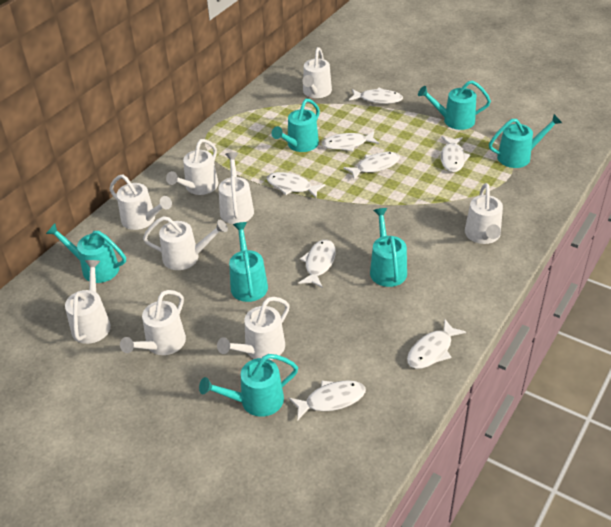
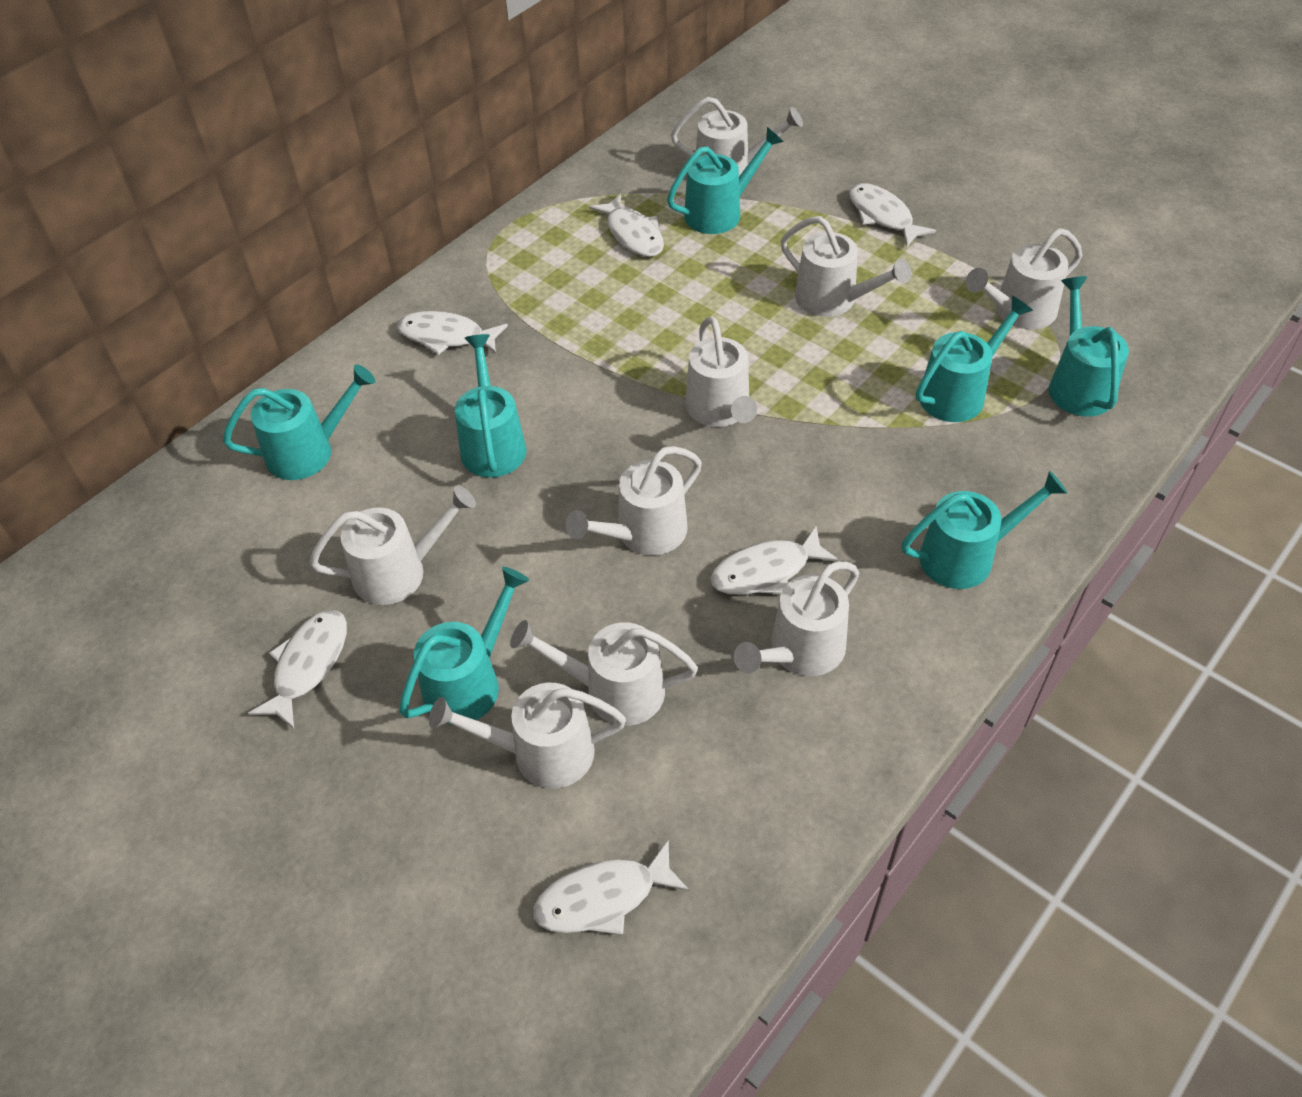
white fish: 8 -> 6

